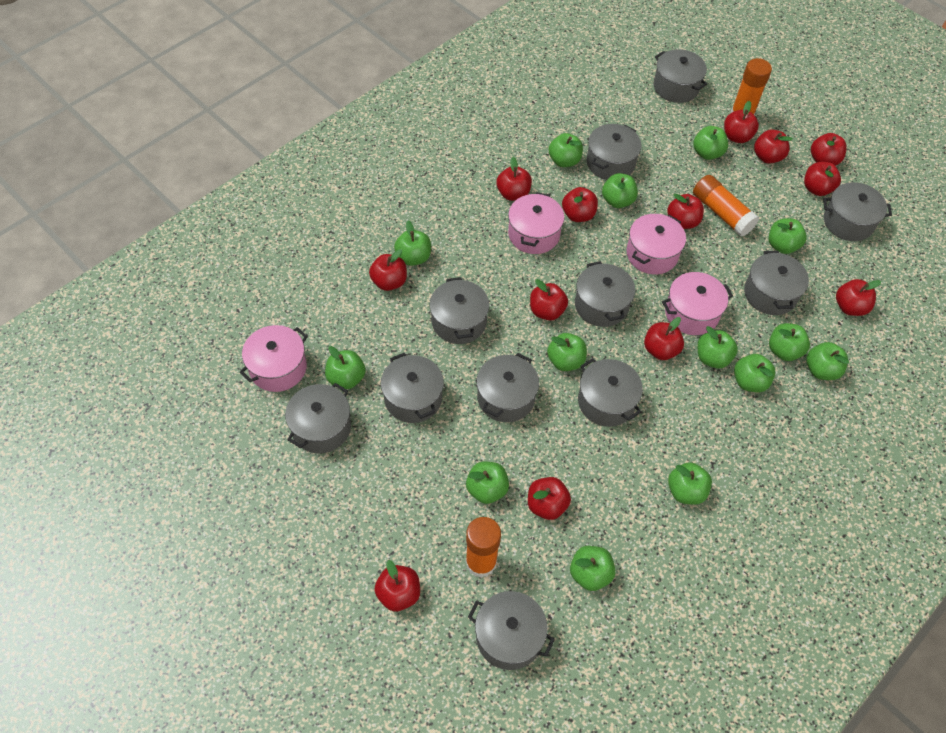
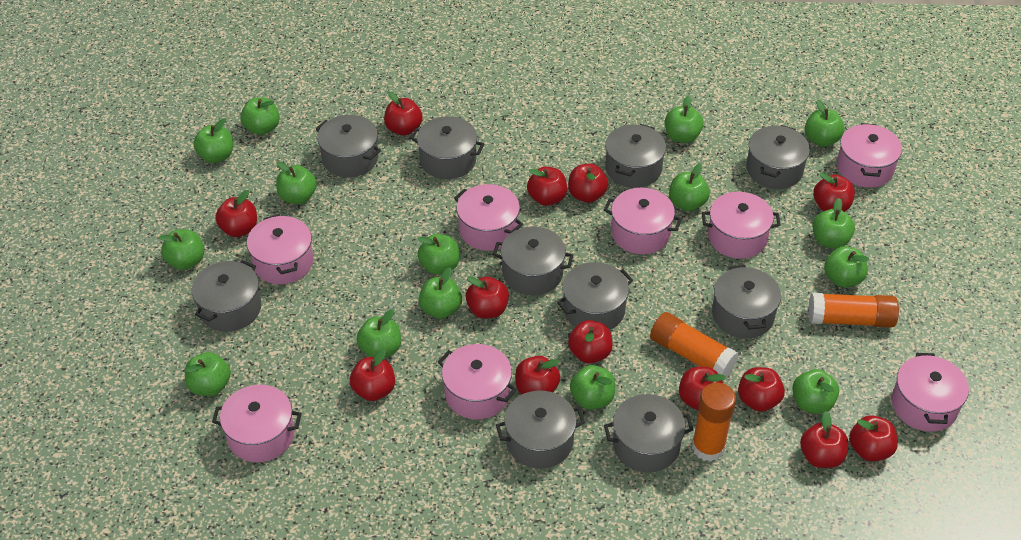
green apple: 14 -> 15
grey pot: 11 -> 10
pink pot: 4 -> 8

